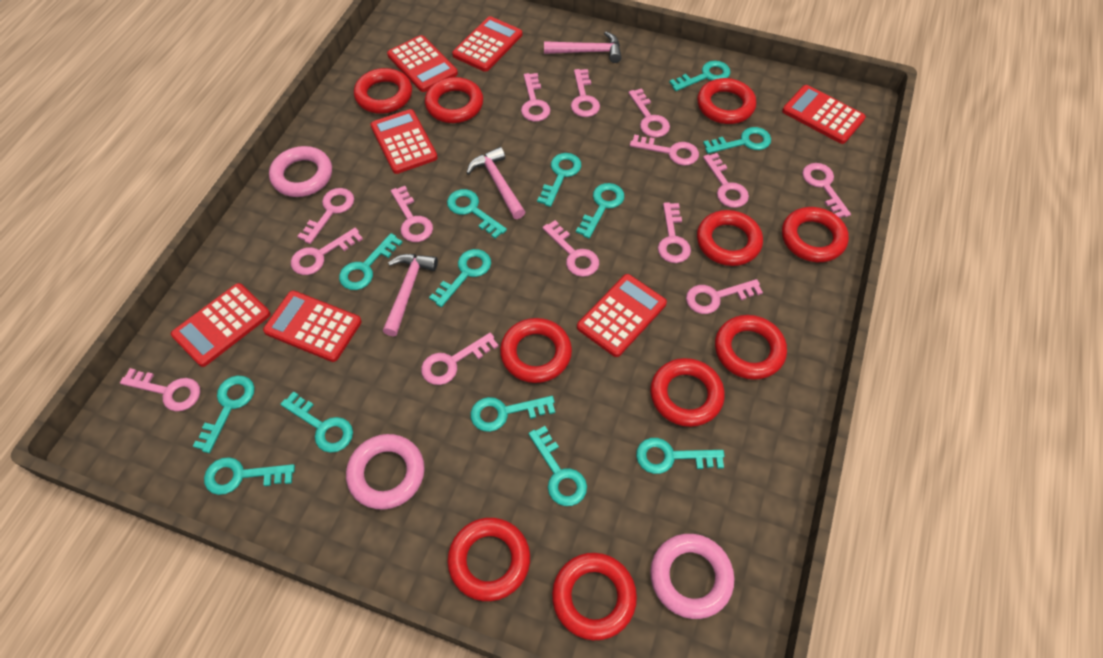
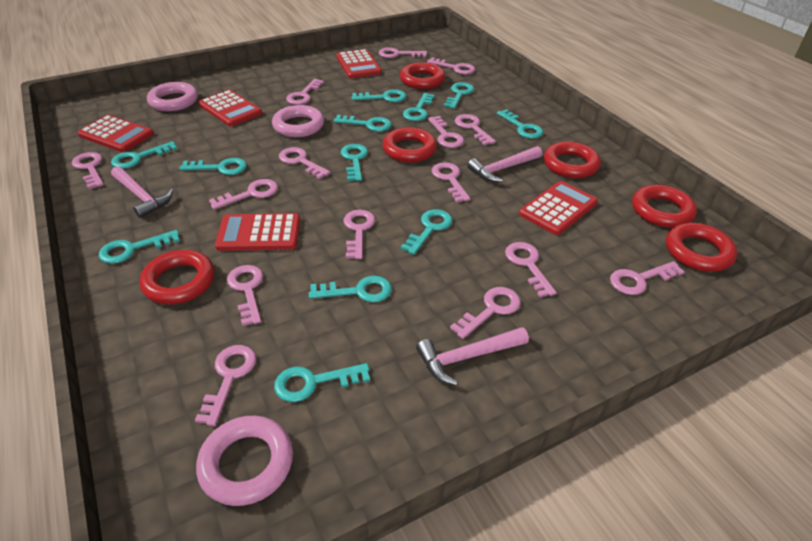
pink key: 14 -> 15
red calculator: 7 -> 5
red ring: 10 -> 6
turquoise key: 13 -> 12

